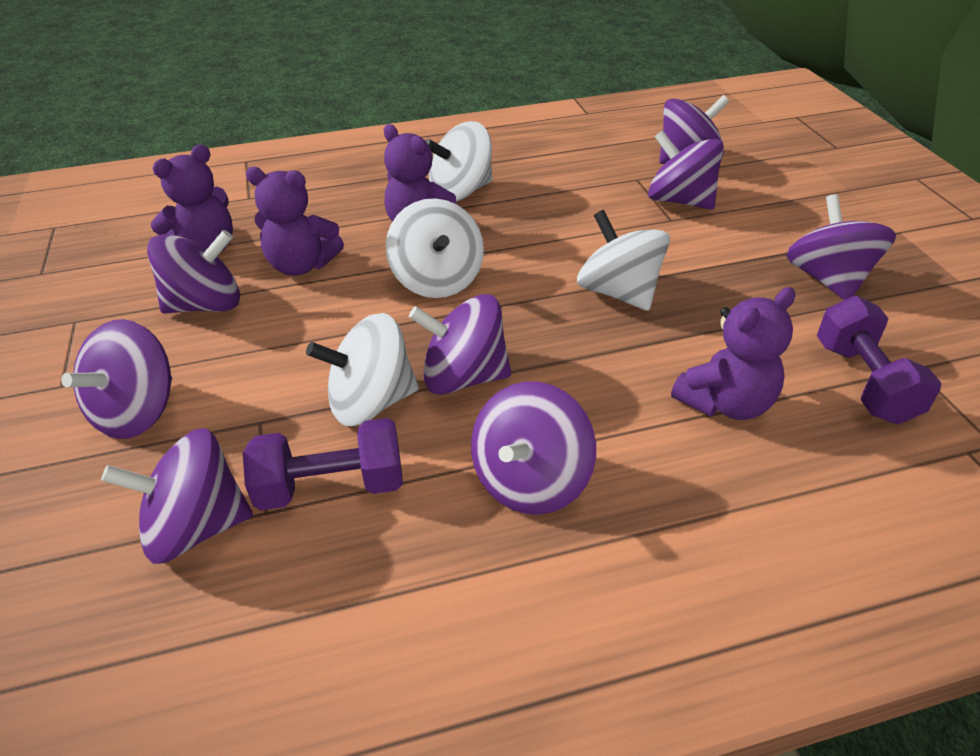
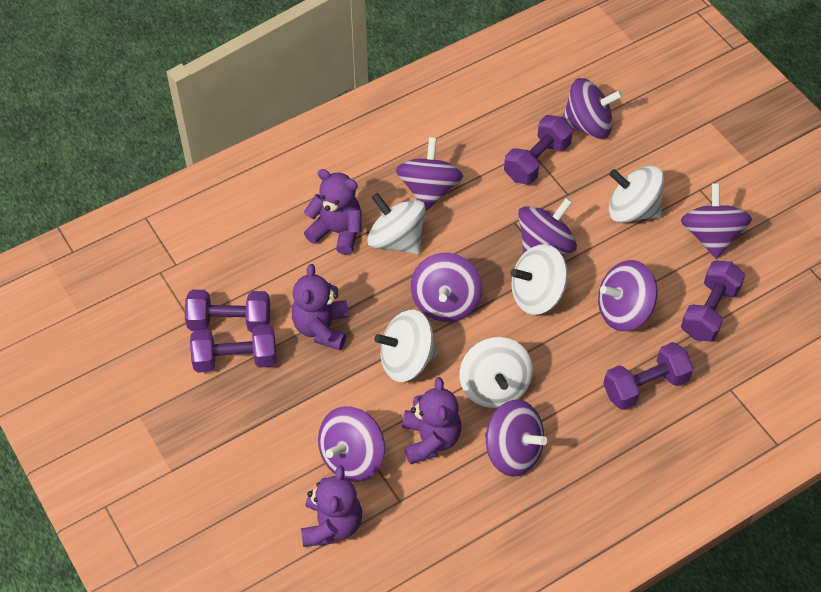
purple dumbbell: 2 -> 5
white spinning top: 4 -> 5

